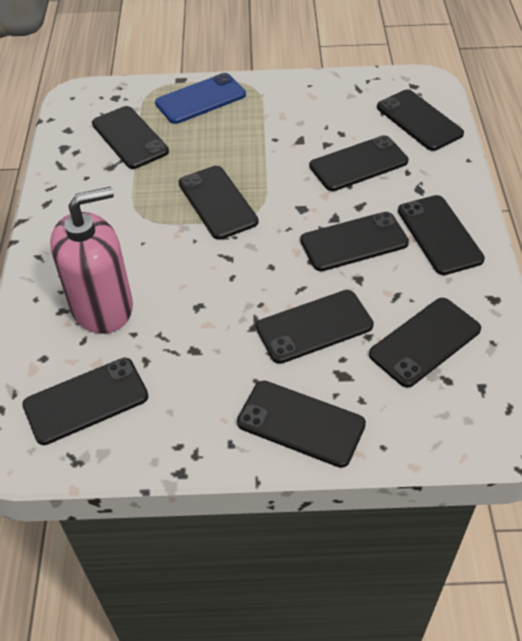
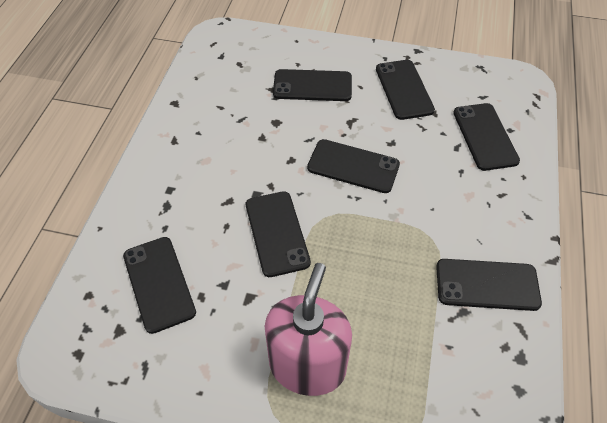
black phone: 10 -> 7
blue phone: 1 -> 0

